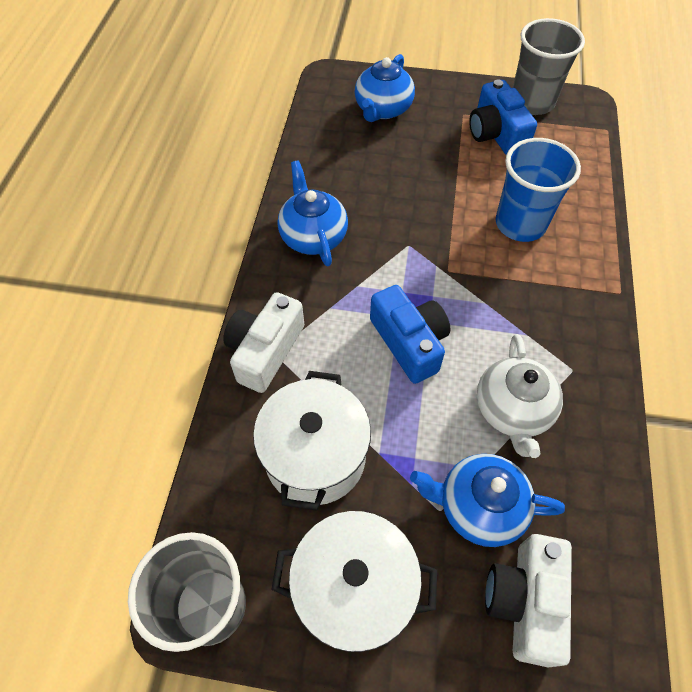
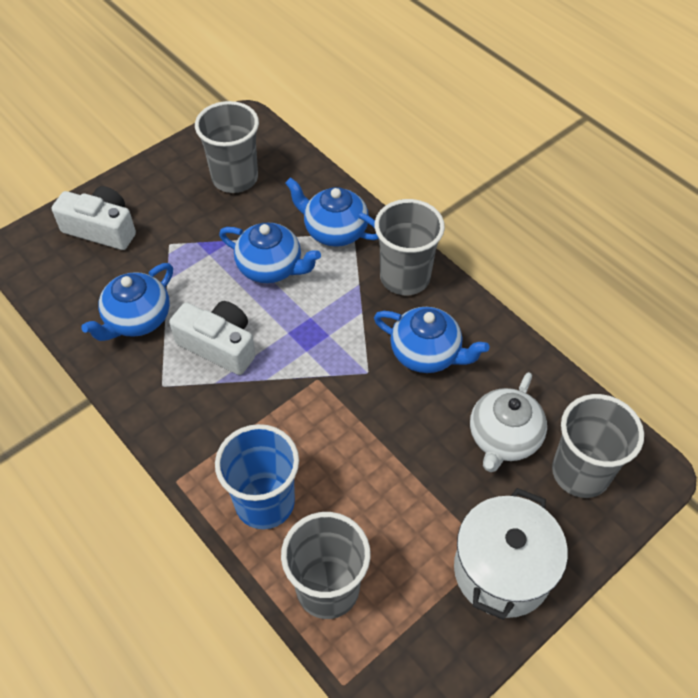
blue camera: 2 -> 0
blue teapot: 3 -> 4
grey cup: 2 -> 4
white pot: 2 -> 1

